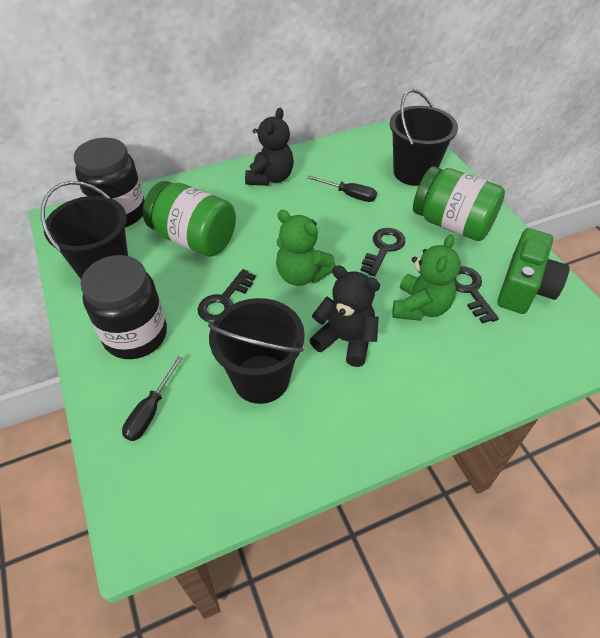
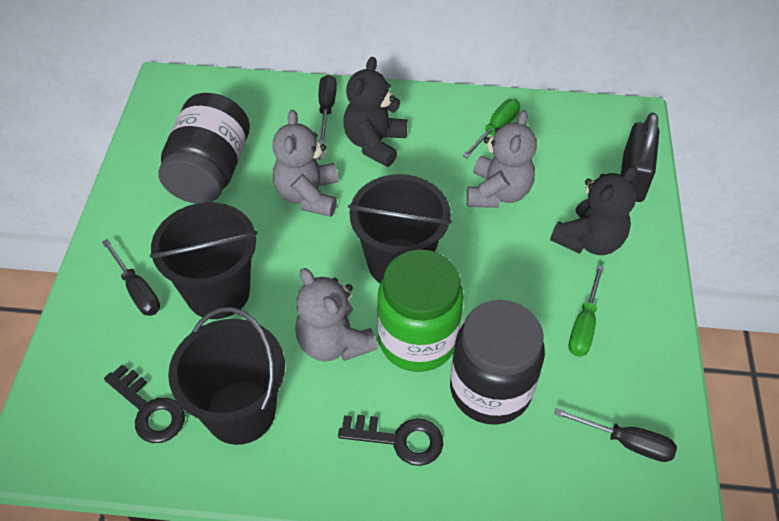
black key: 3 -> 2
black padlock: 0 -> 1
black screwdriver: 2 -> 3
green camera: 1 -> 0
green jar: 2 -> 1
green screwdriver: 0 -> 2
green teddy bear: 2 -> 0
grey teddy bear: 0 -> 3

